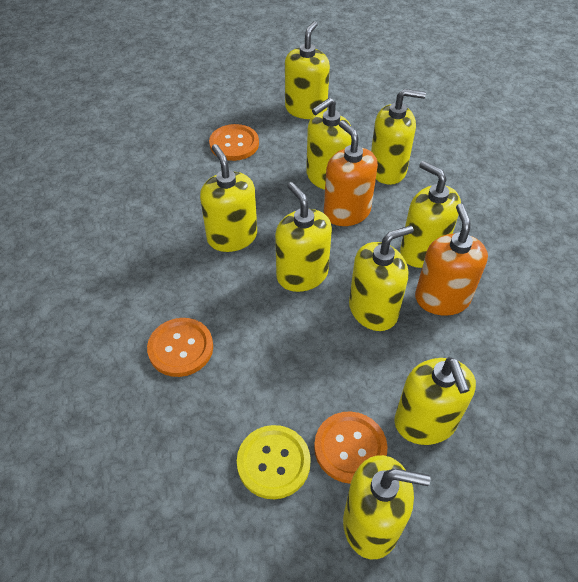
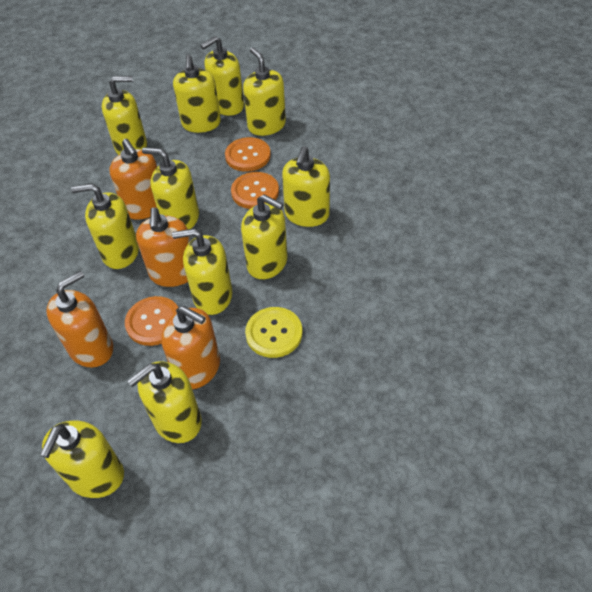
orange soap dispenser: 2 -> 4
yellow soap dispenser: 9 -> 11

